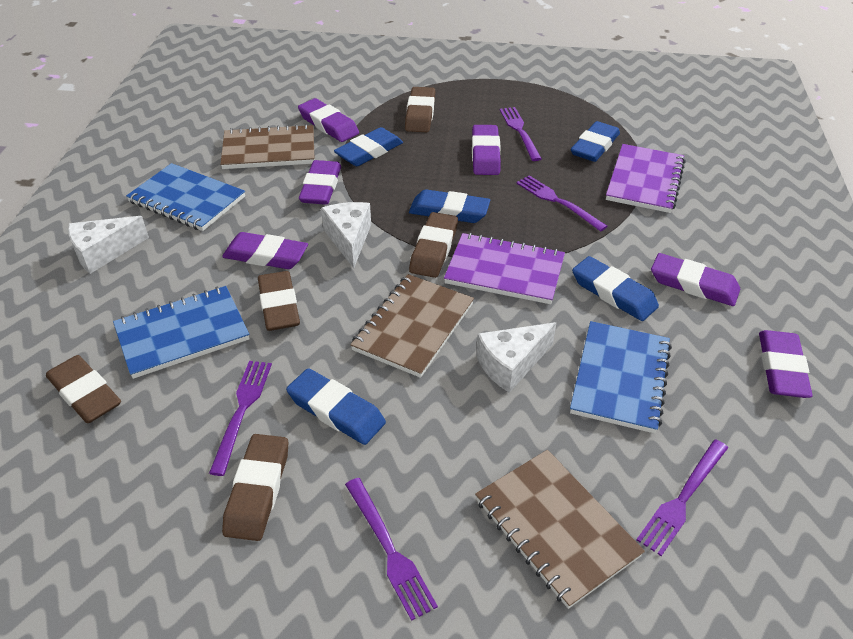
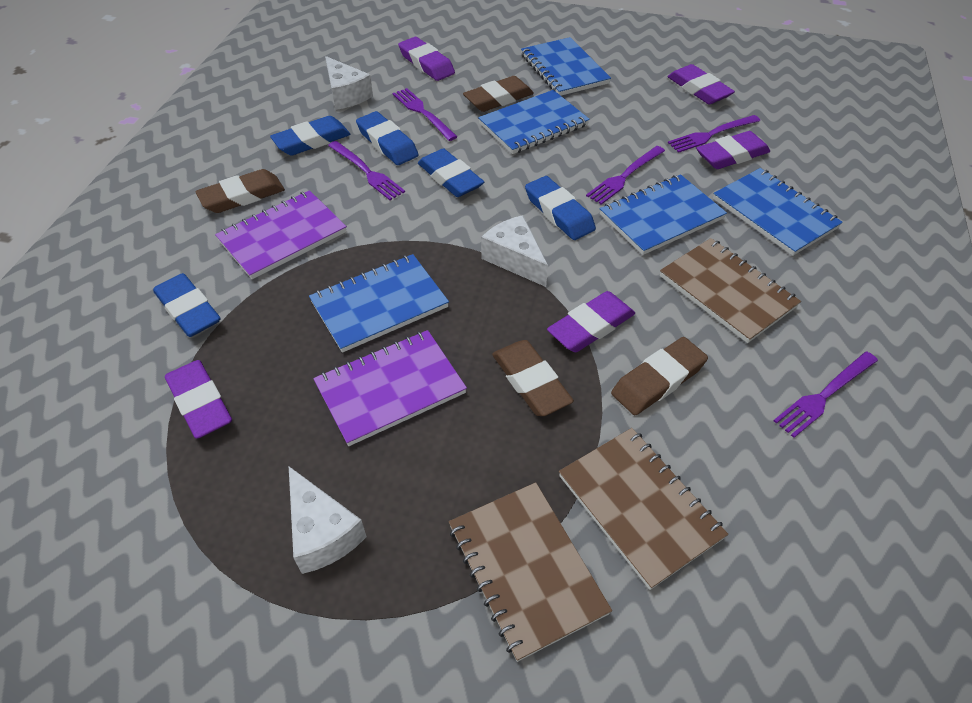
blue notebook: 3 -> 5
brown eraser: 5 -> 4
purple eraser: 6 -> 5

